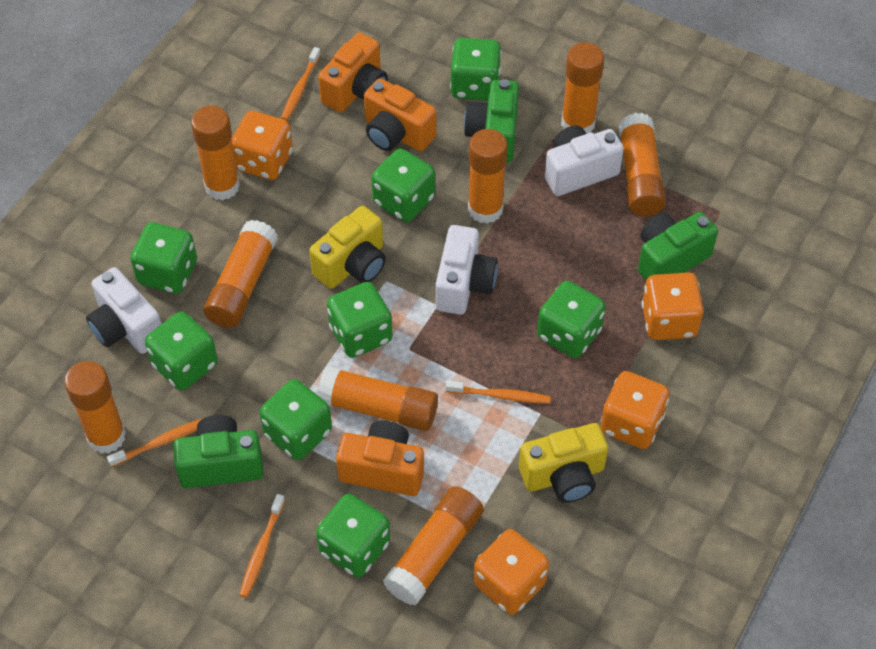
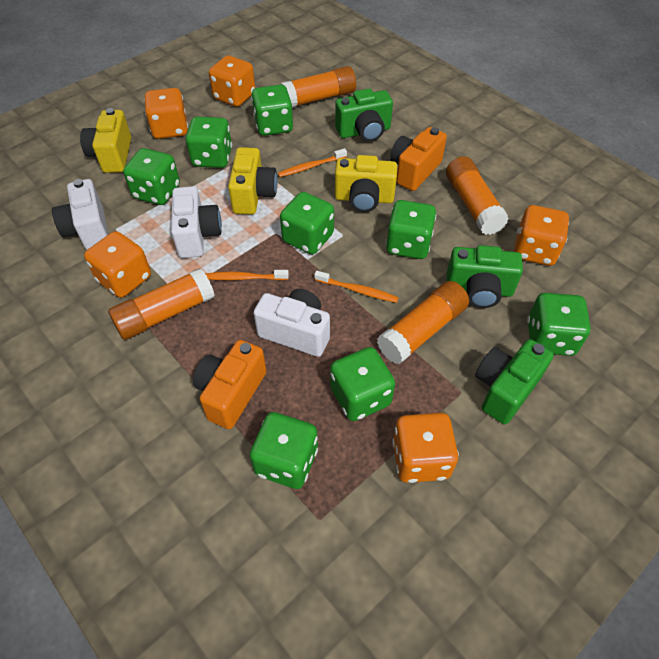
orange camera: 3 -> 2
orange dice: 4 -> 5
orange glue stick: 8 -> 4
orange toothbrush: 4 -> 3
yellow camera: 2 -> 3

